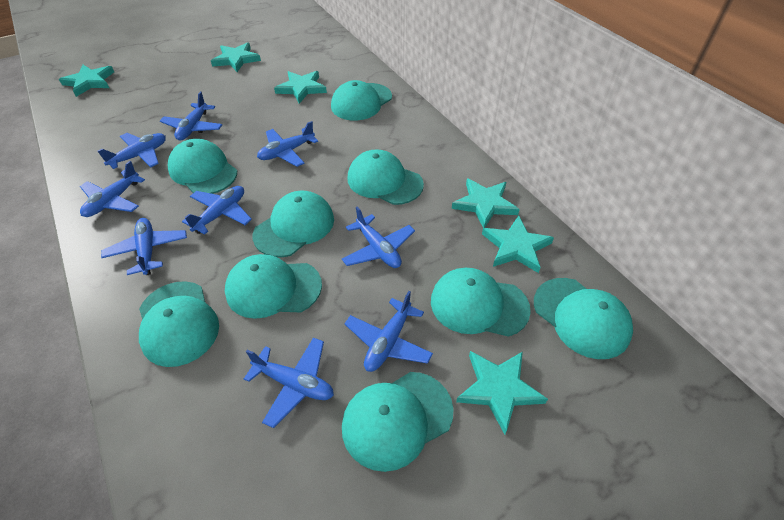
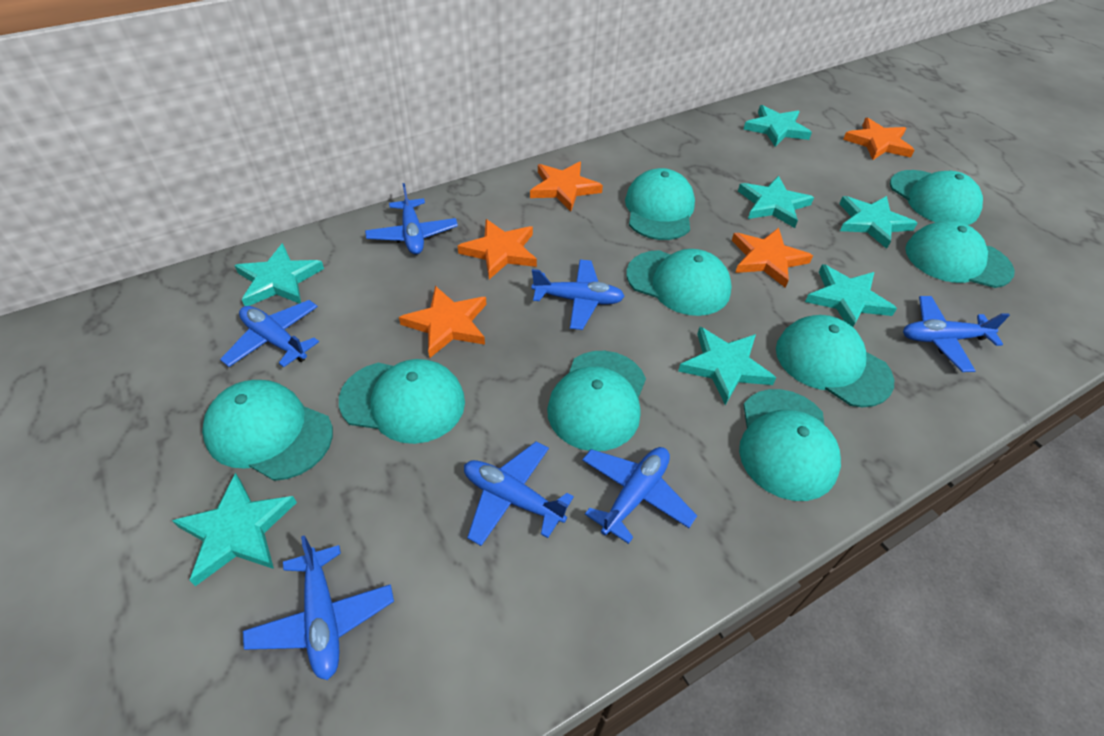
blue plane: 9 -> 7
orange star: 0 -> 5
turquoise star: 6 -> 7

